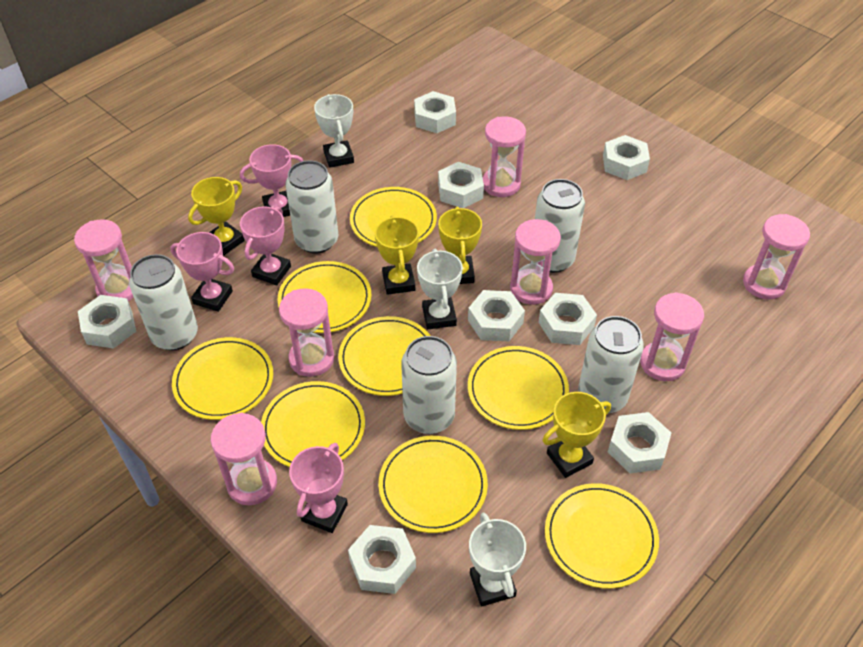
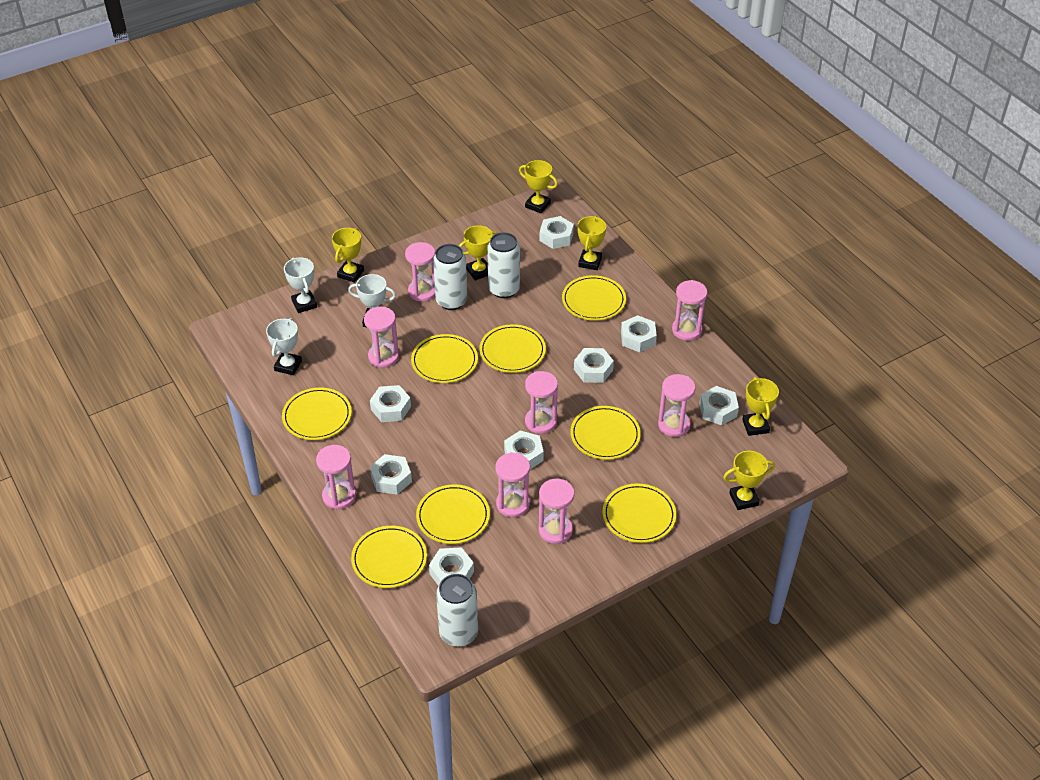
pink hourglass: 7 -> 8
pink trophy: 4 -> 0
white can: 5 -> 3
yellow trophy: 4 -> 6

